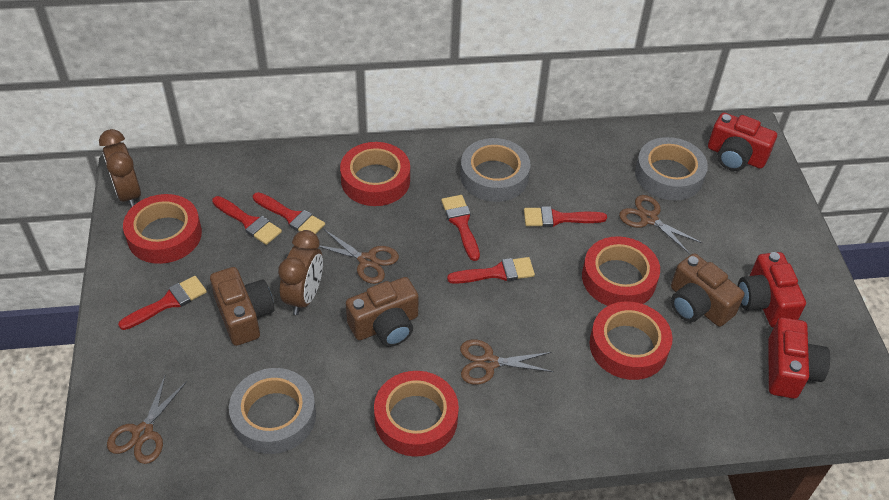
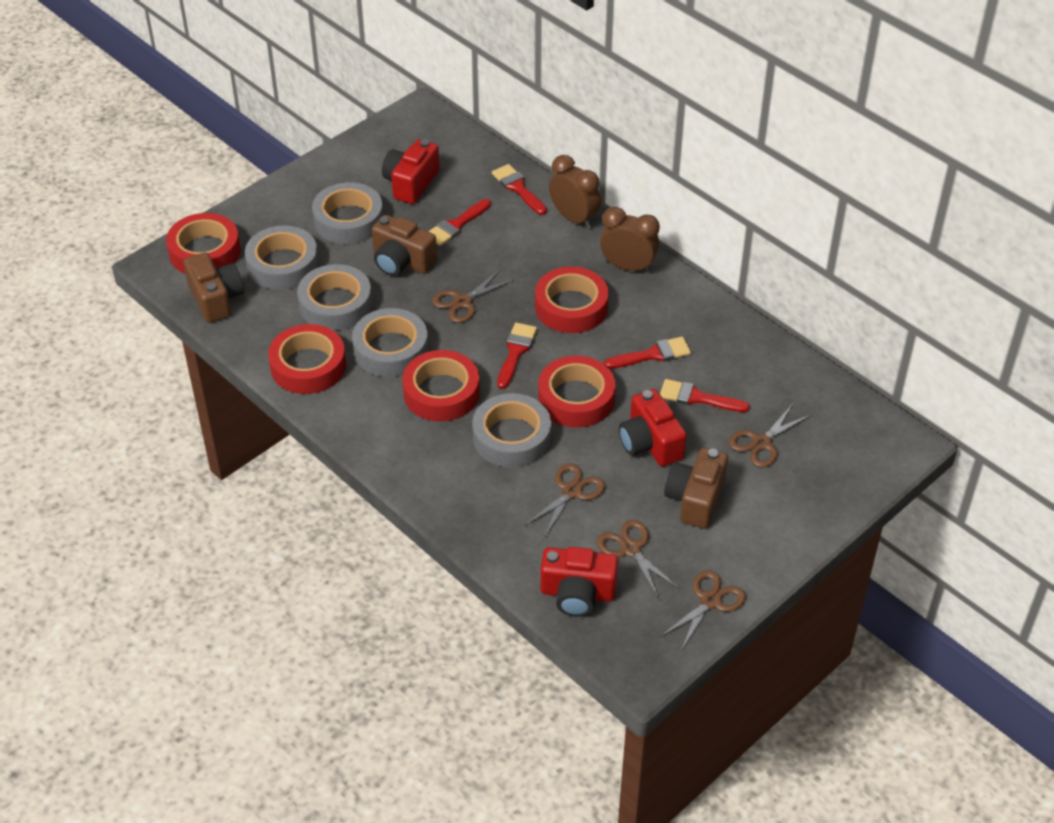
brown scissors: 4 -> 5
grey tape: 3 -> 5
red brush: 6 -> 5

